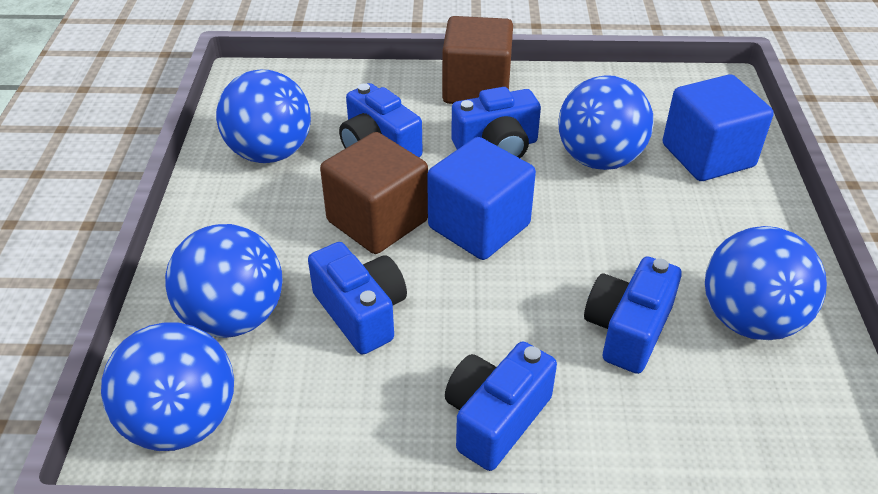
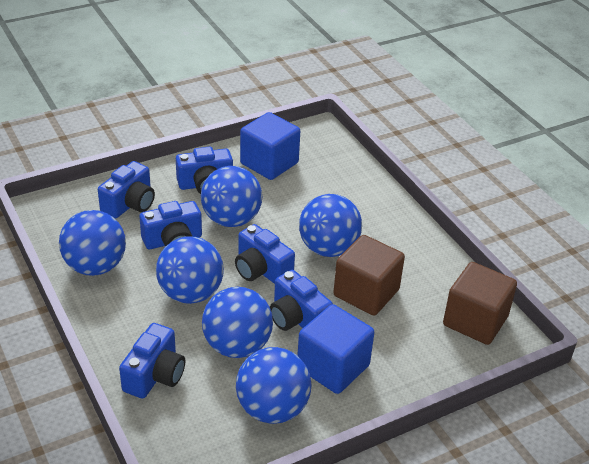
blue ball: 5 -> 6
blue camera: 5 -> 6

